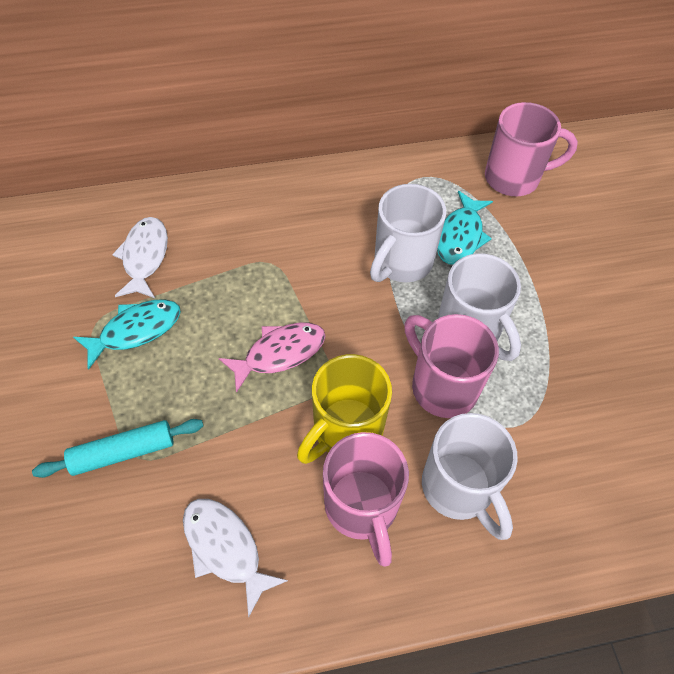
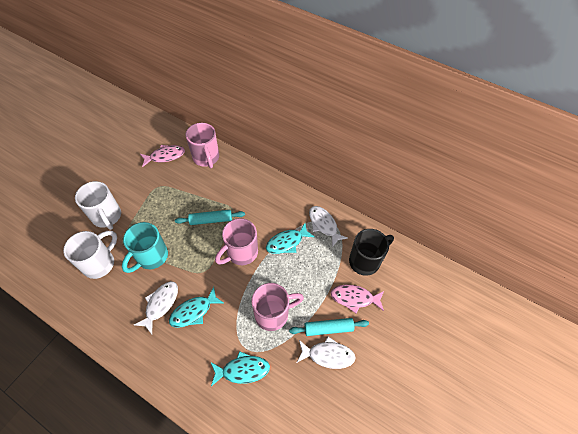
black mug: 0 -> 1
pink fish: 1 -> 2
turquoise fish: 2 -> 3
turquoise mug: 0 -> 1
turquoise rolling pin: 1 -> 2
white fish: 2 -> 3
white mug: 3 -> 2
yellow mug: 1 -> 0

